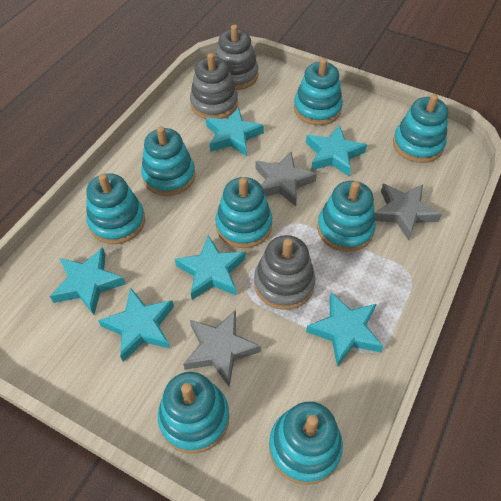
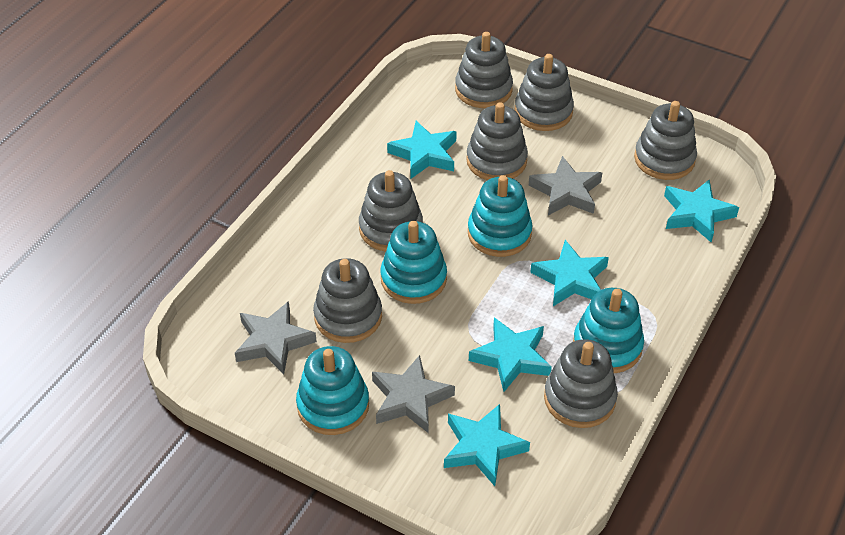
grey stacking toy: 3 -> 7
turquoise stacking toy: 8 -> 4
turquoise star: 6 -> 5

